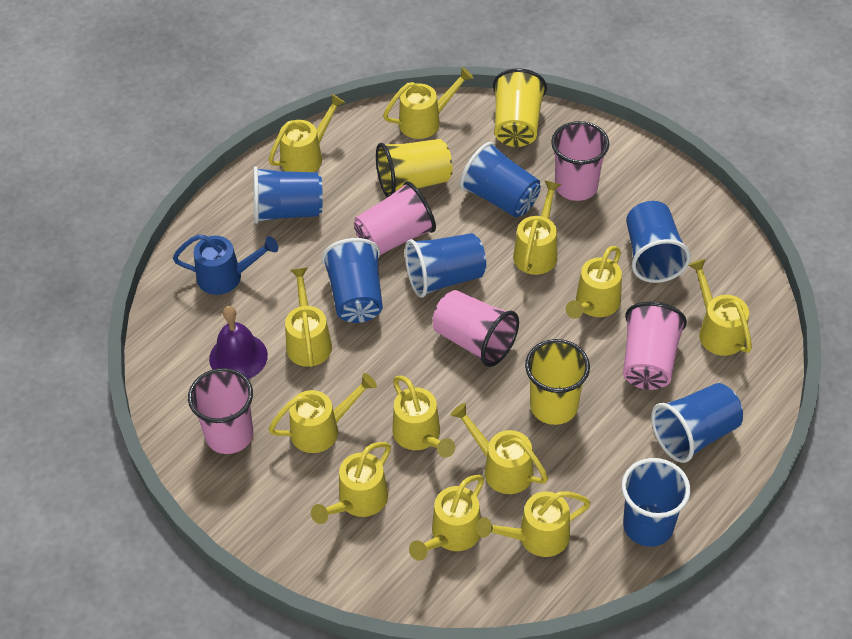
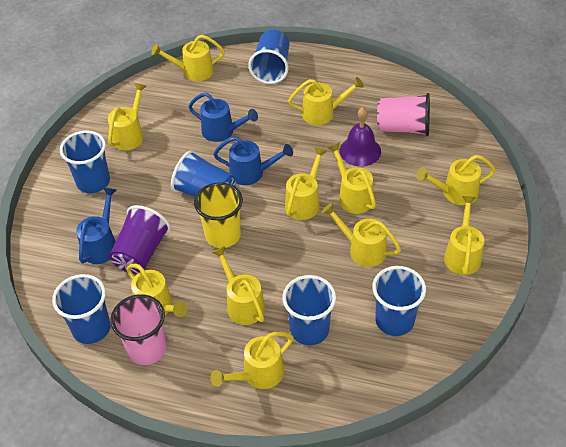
blue cup: 7 -> 6
blue watering can: 1 -> 3
pink cup: 5 -> 2
purple cup: 0 -> 1
yellow cup: 3 -> 1
yellow watering can: 12 -> 11

